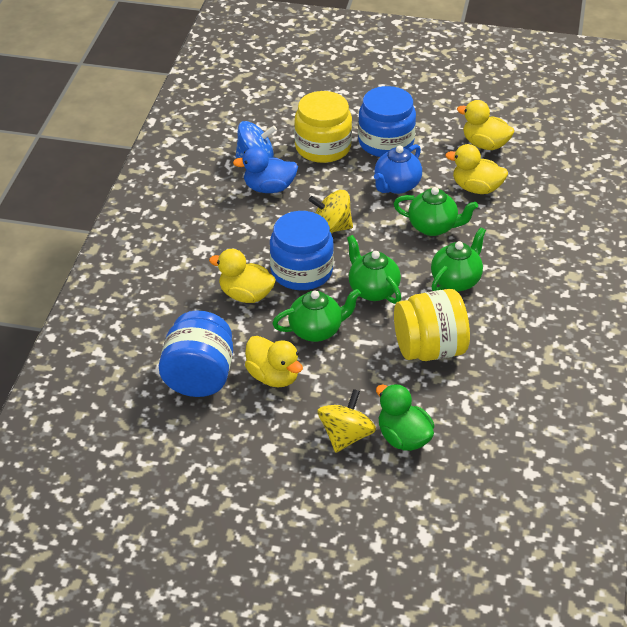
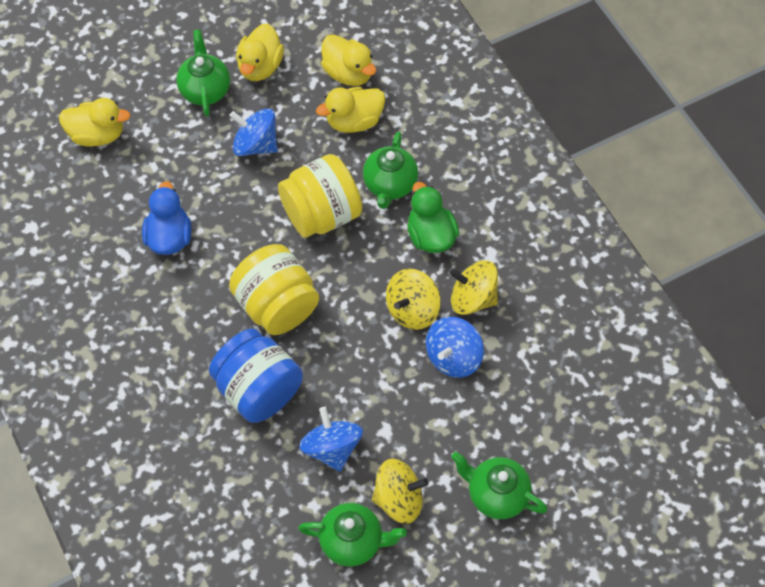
blue jar: 3 -> 1
blue spinning top: 1 -> 3
blue teapot: 1 -> 0
yellow spinning top: 2 -> 3

